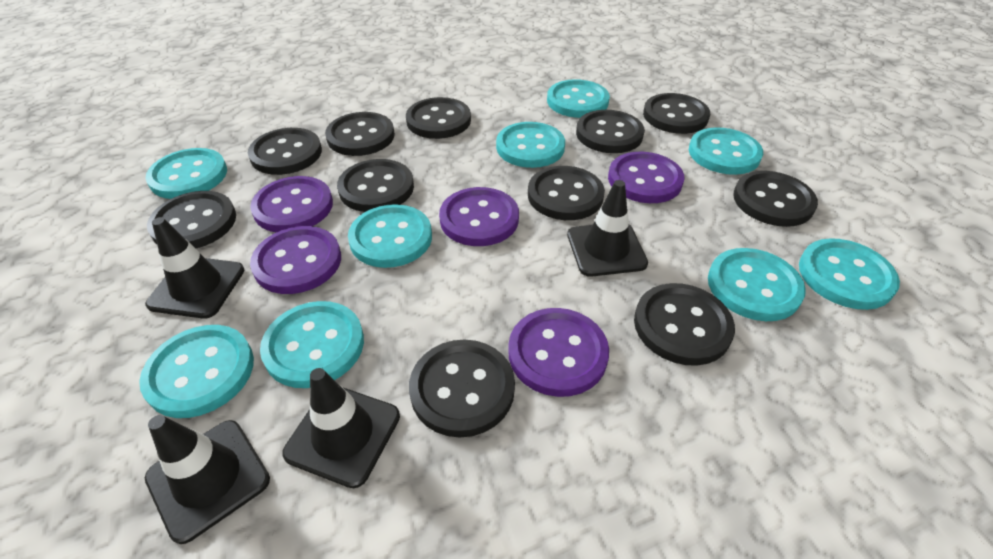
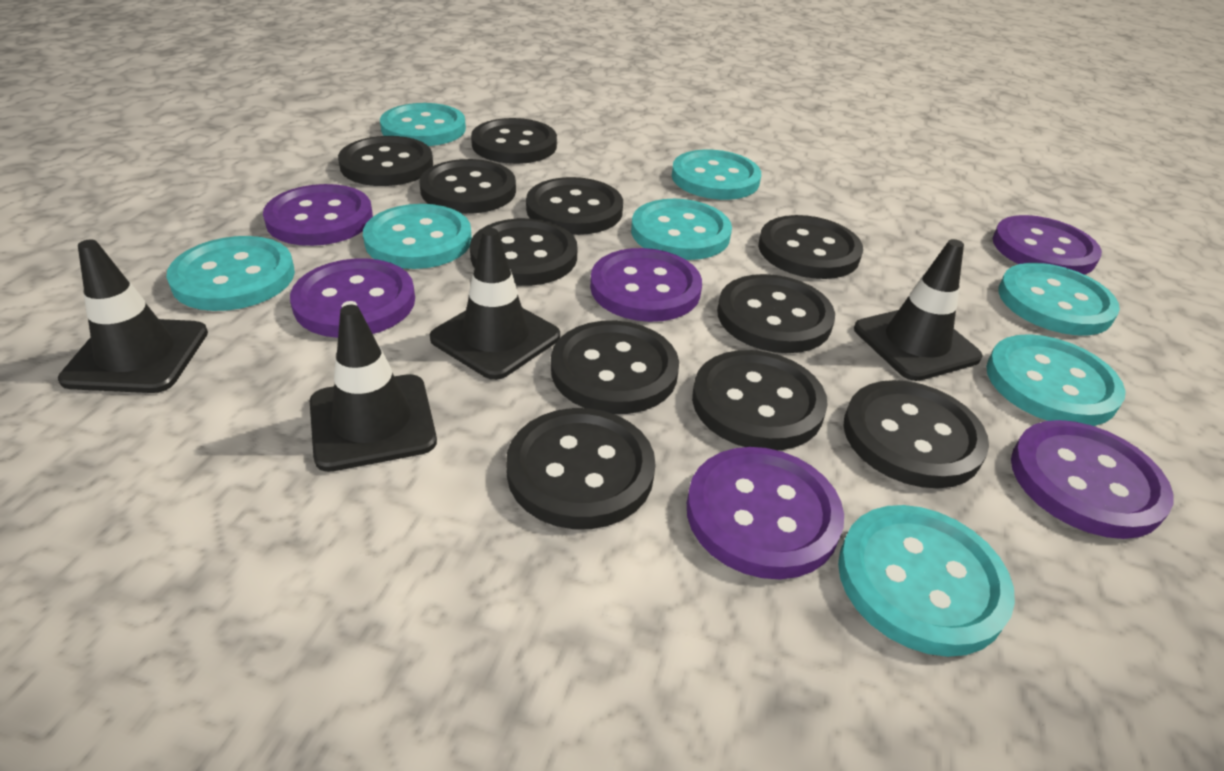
purple button: 5 -> 6
turquoise button: 9 -> 8

